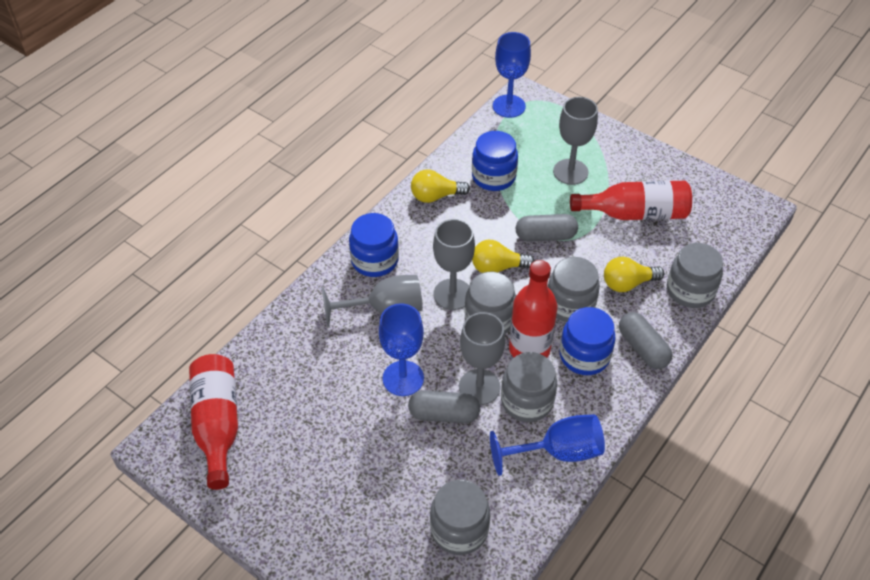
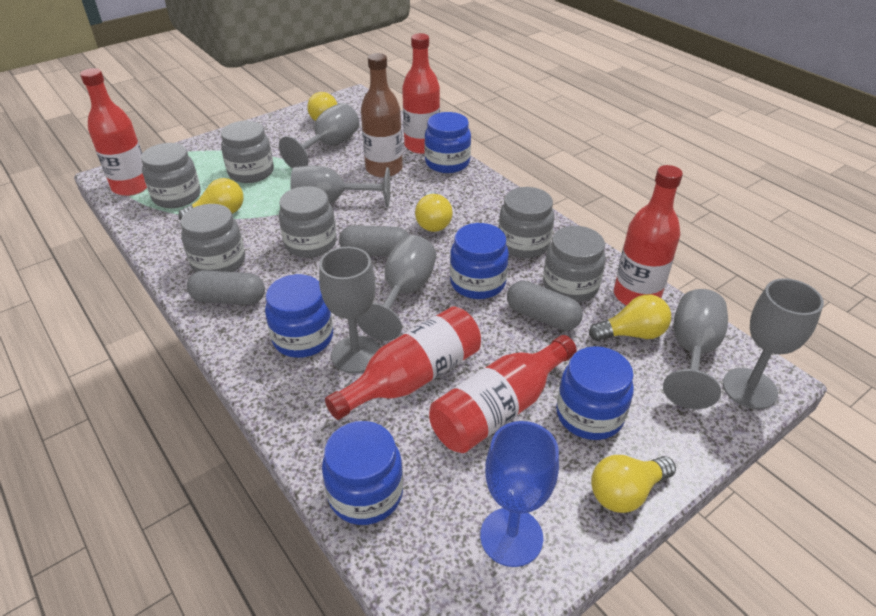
blue goblet: 3 -> 1
blue jar: 3 -> 5
brown bottle: 0 -> 1
grey goblet: 4 -> 6
grey jar: 5 -> 6
red bottle: 3 -> 5
yellow light bulb: 3 -> 5

